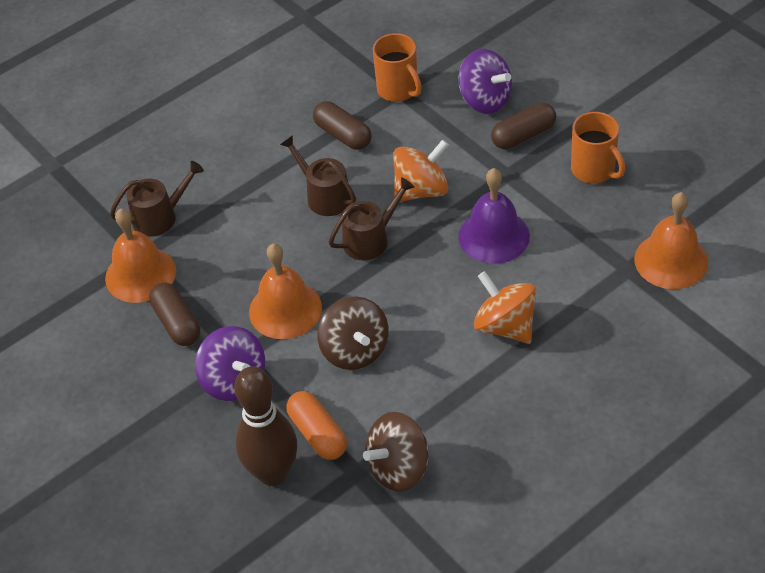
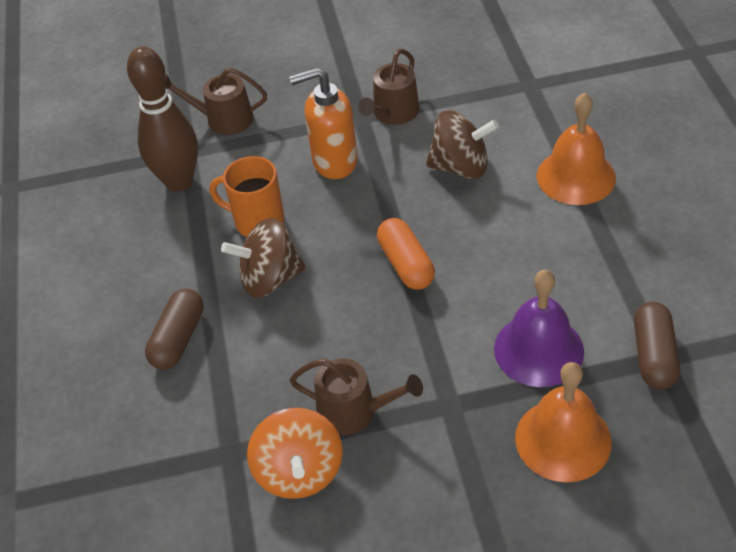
brown capsule: 3 -> 2
orange bell: 3 -> 2
orange mug: 2 -> 1
orange soap dispenser: 0 -> 1
orange spinning top: 2 -> 1
purple spinning top: 2 -> 0

